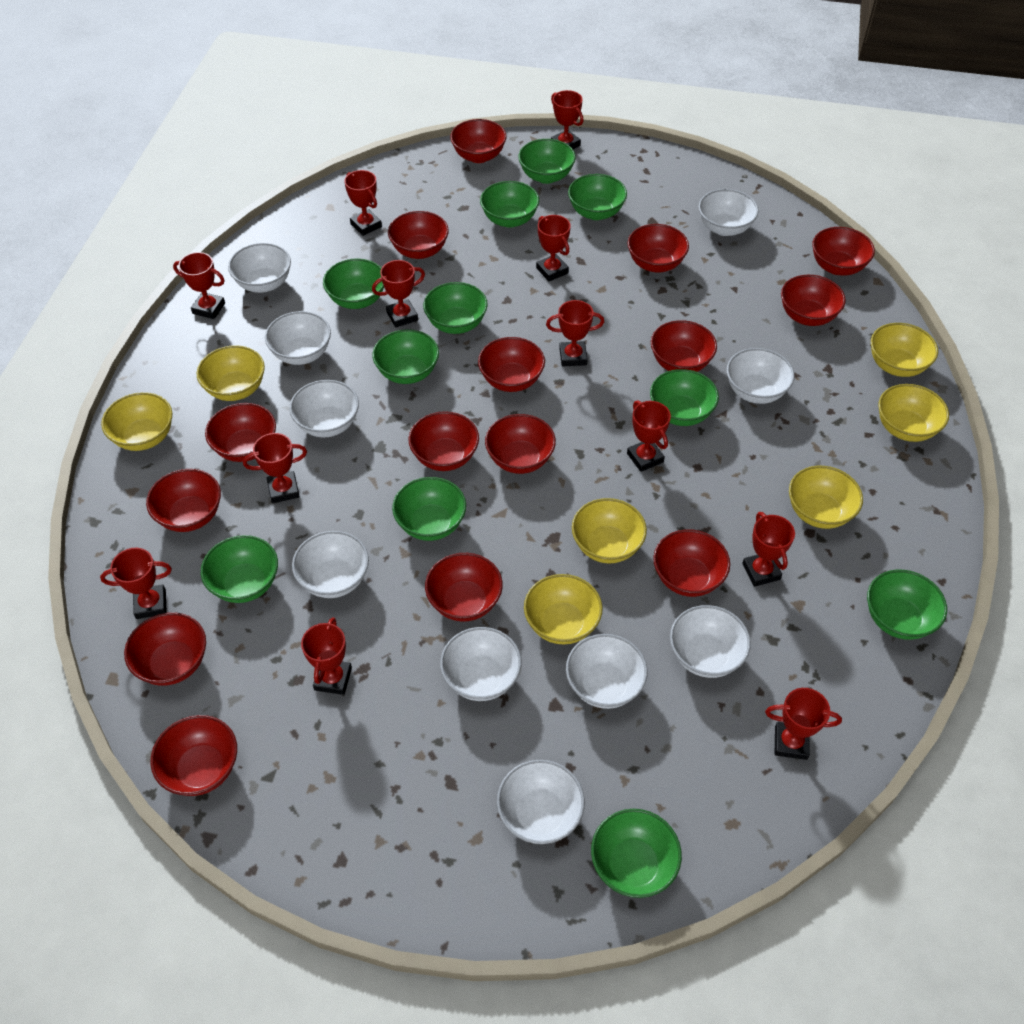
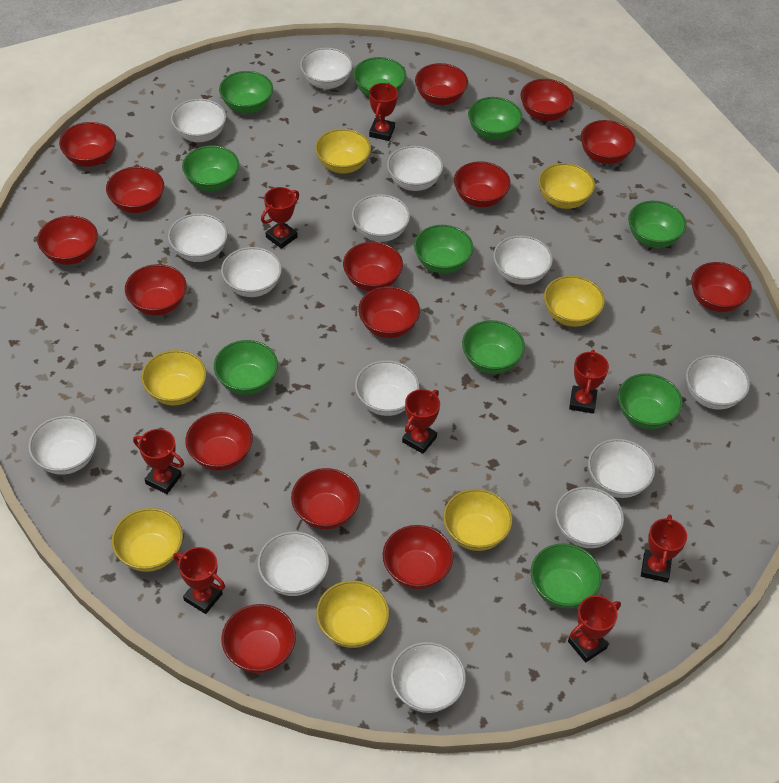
green bowl: 11 -> 10
red trophy: 12 -> 8
white bowl: 10 -> 14

